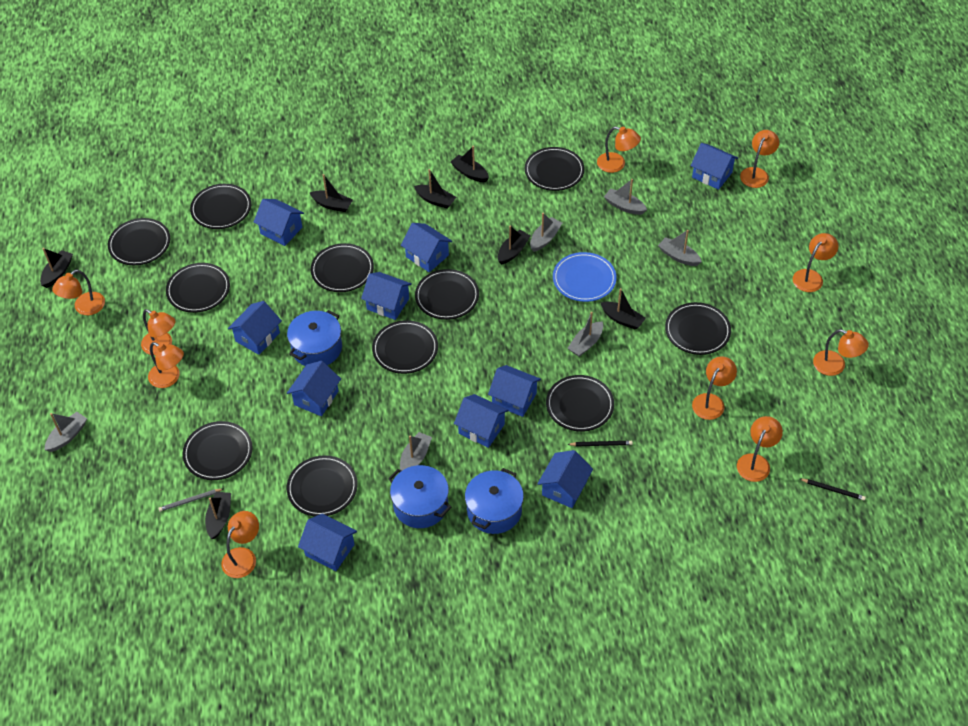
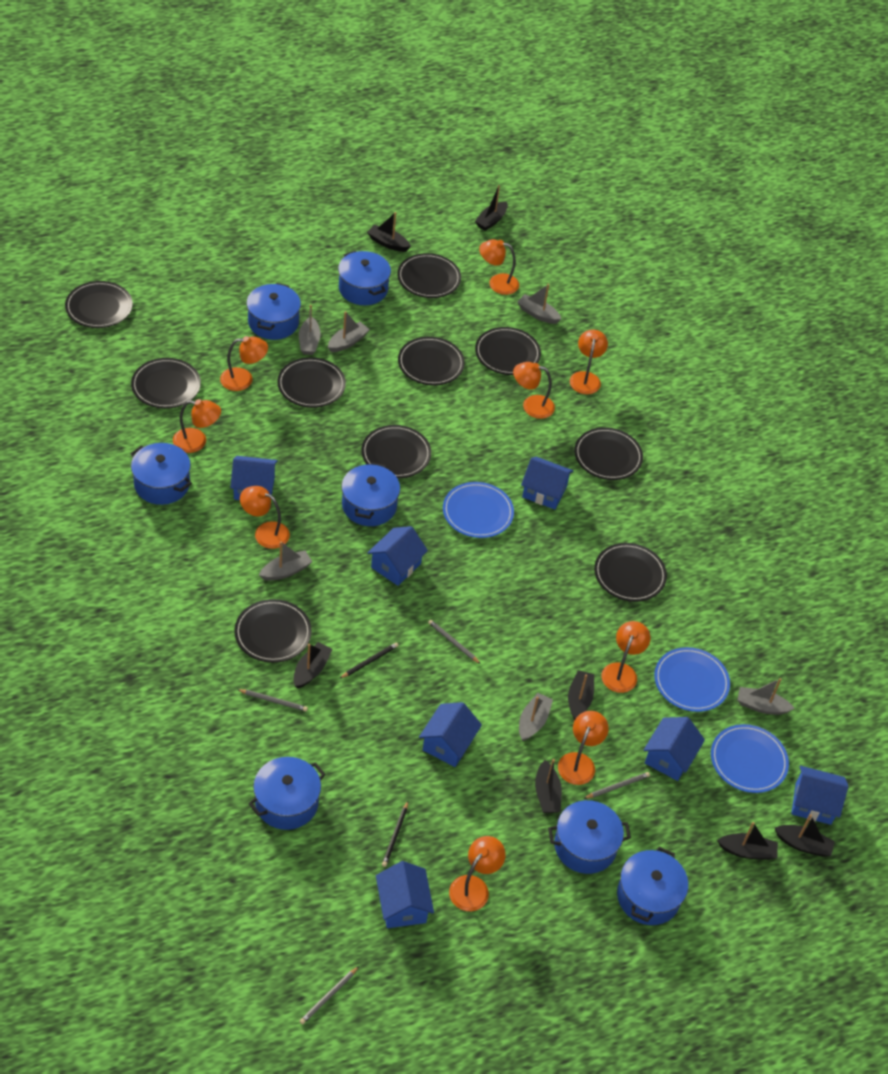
black plate: 11 -> 10
blue house: 10 -> 7
blue plate: 1 -> 3
blue pot: 3 -> 7
grey pencil: 1 -> 4
orange lamp: 10 -> 9

